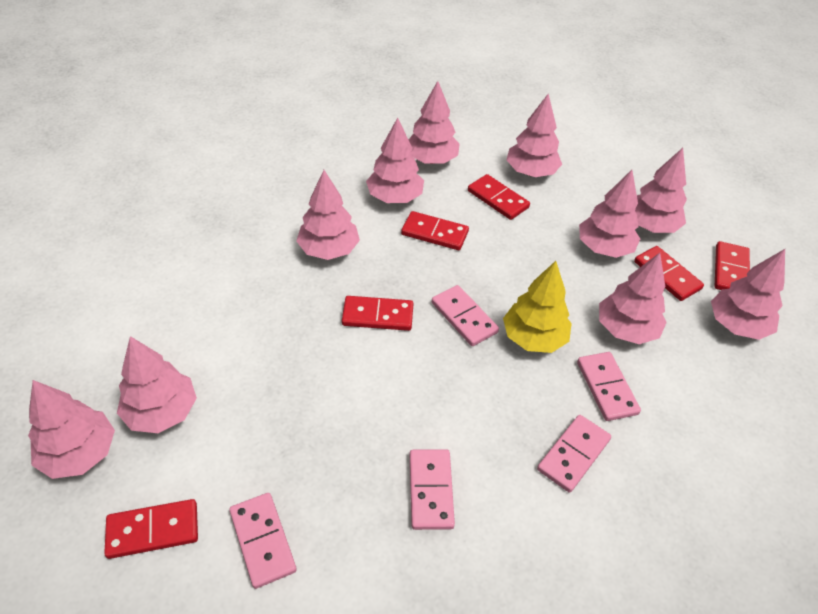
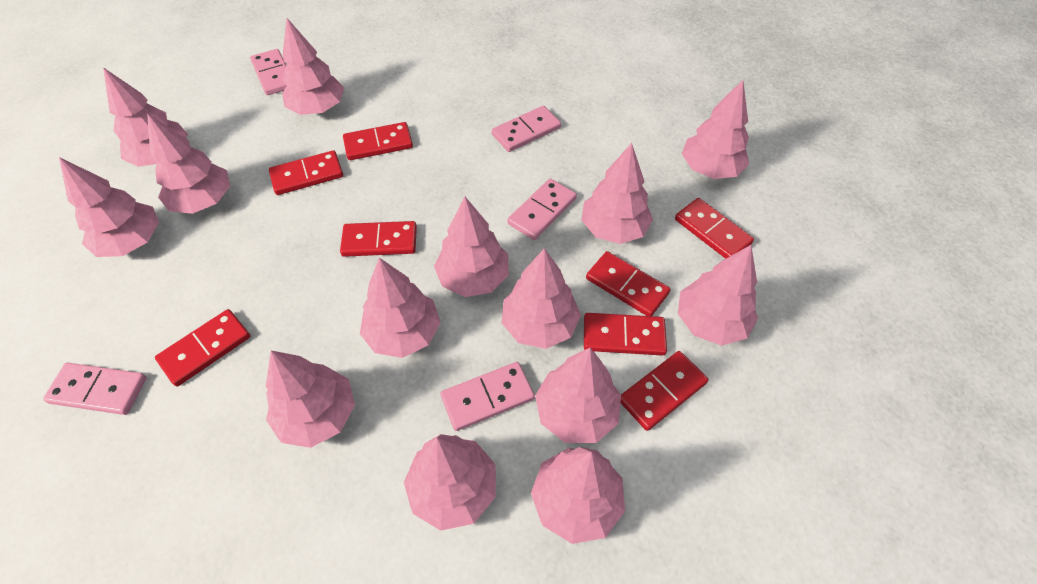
pink tree: 10 -> 14
red domino: 6 -> 8
yellow tree: 1 -> 0

